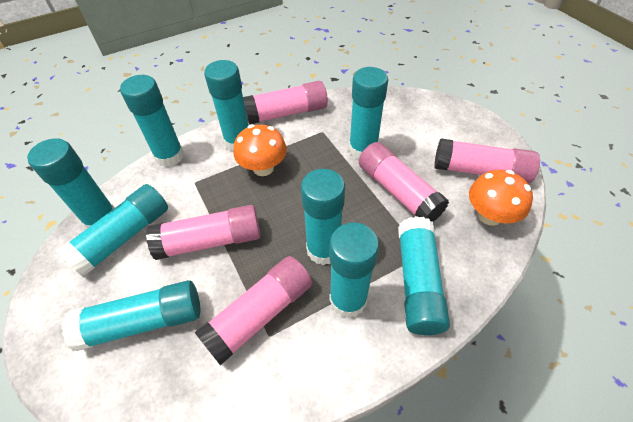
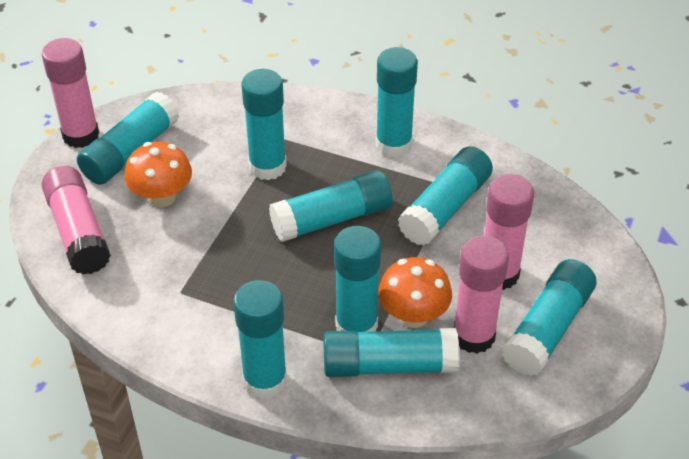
pink glue stick: 5 -> 4

